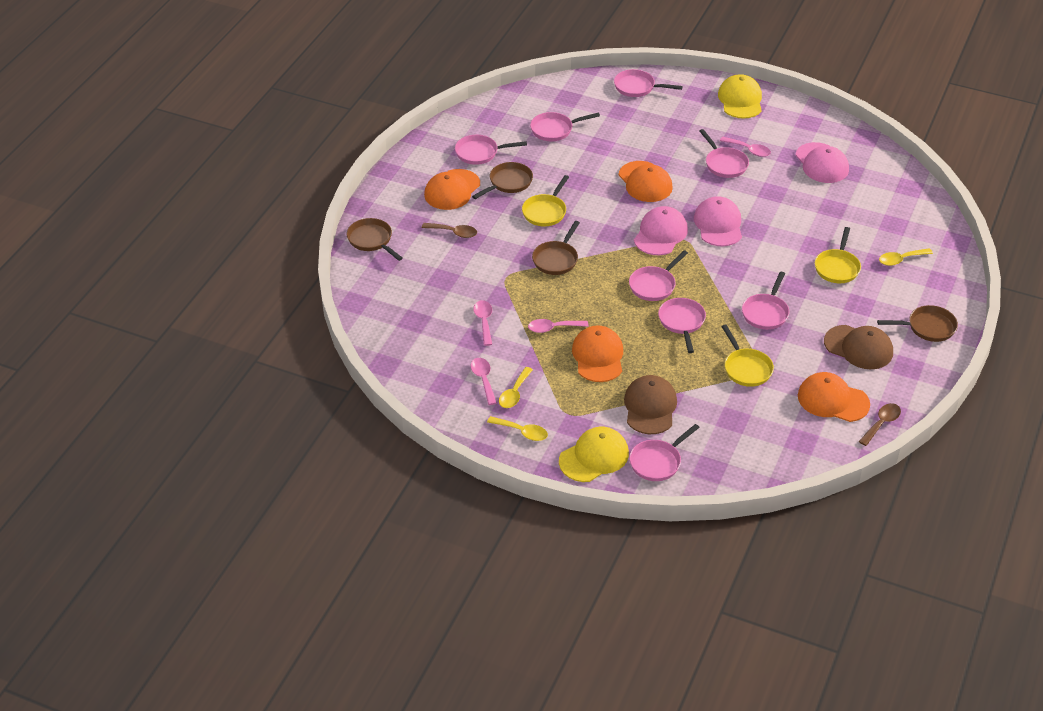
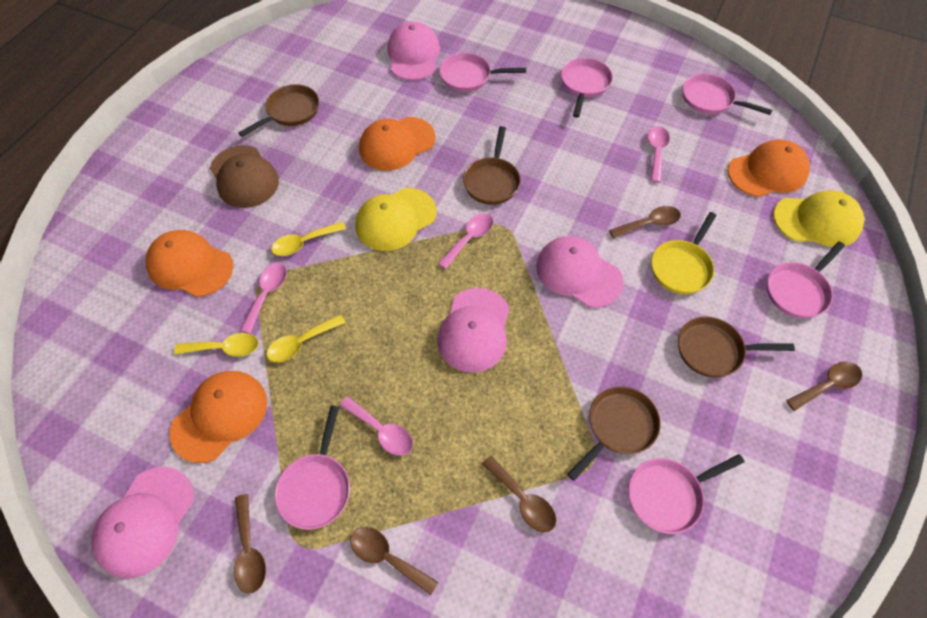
brown cap: 2 -> 1
brown spoon: 2 -> 5
pink cap: 3 -> 4
pink pan: 8 -> 6
yellow pan: 3 -> 1

